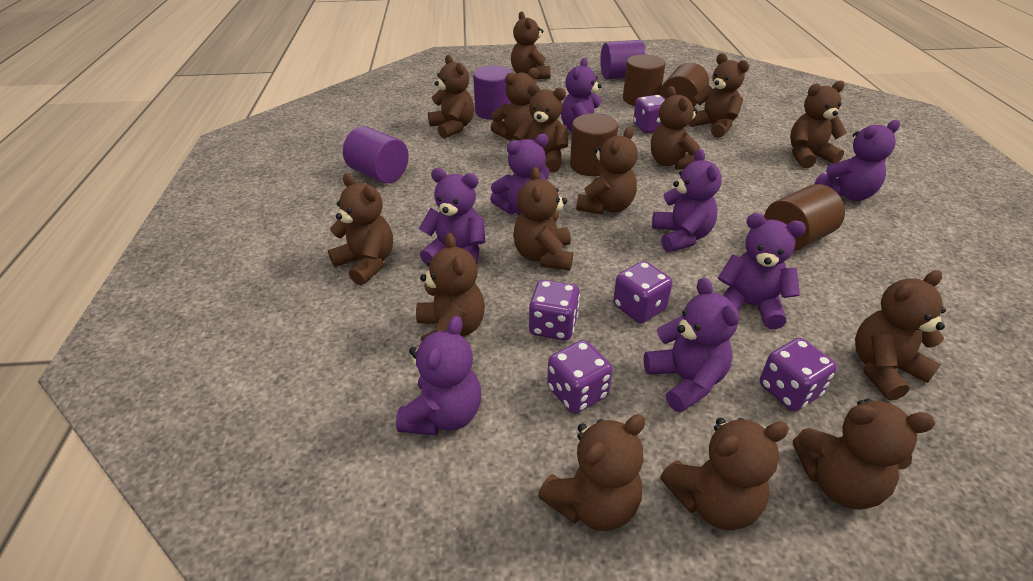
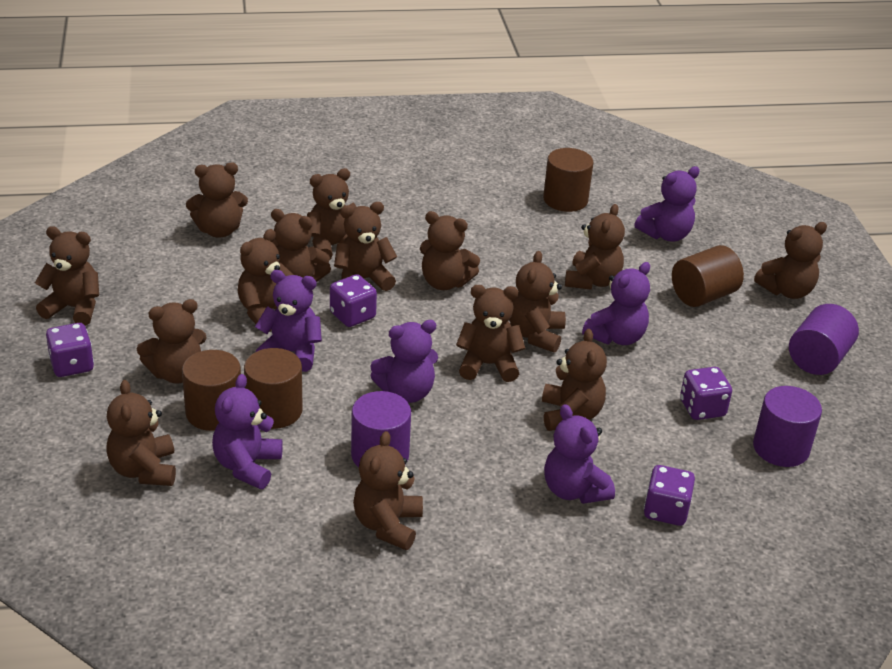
purple dice: 5 -> 4
purple teddy bear: 8 -> 6

